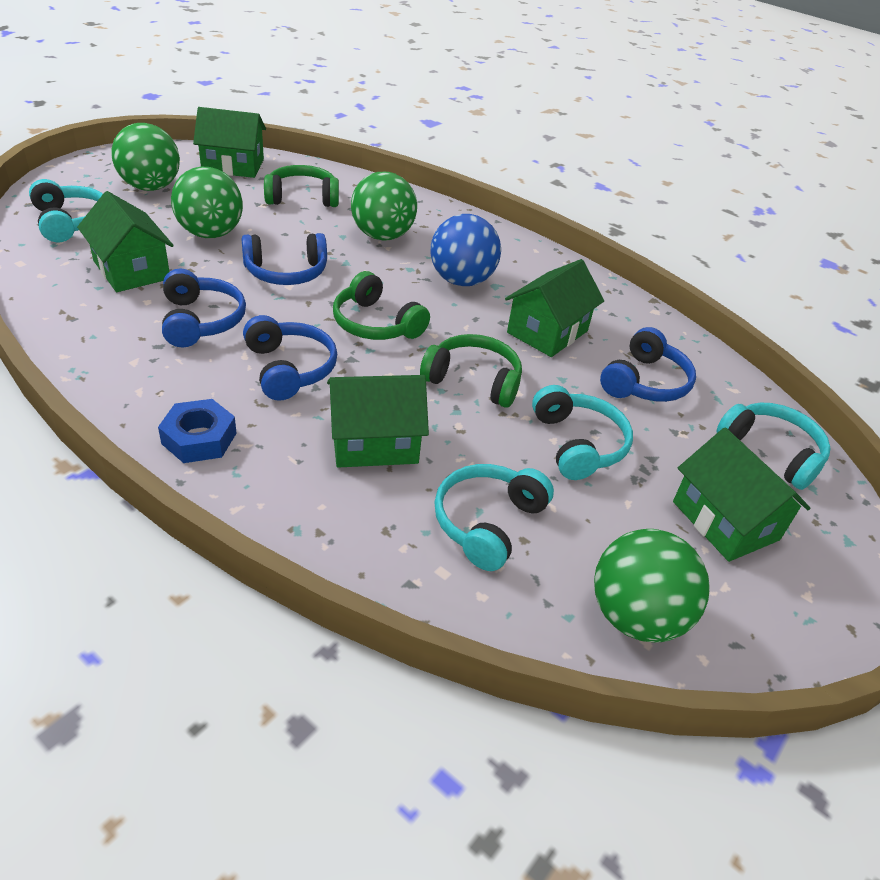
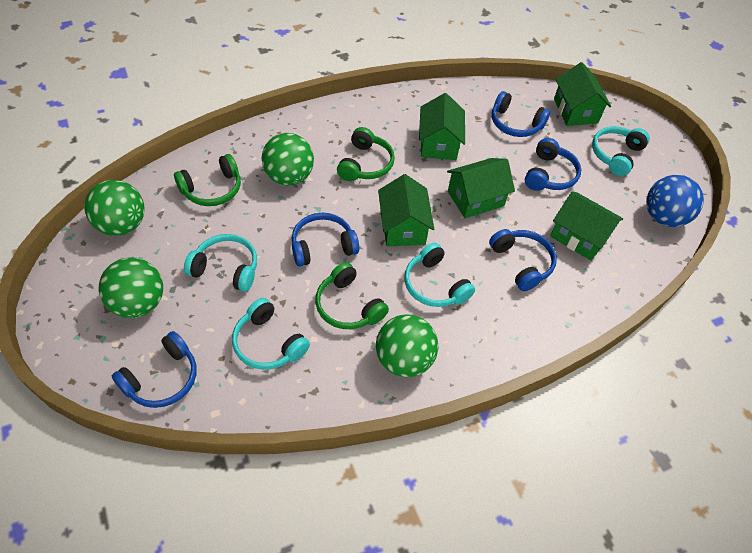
blue headphones: 4 -> 5
blue nut: 1 -> 0

